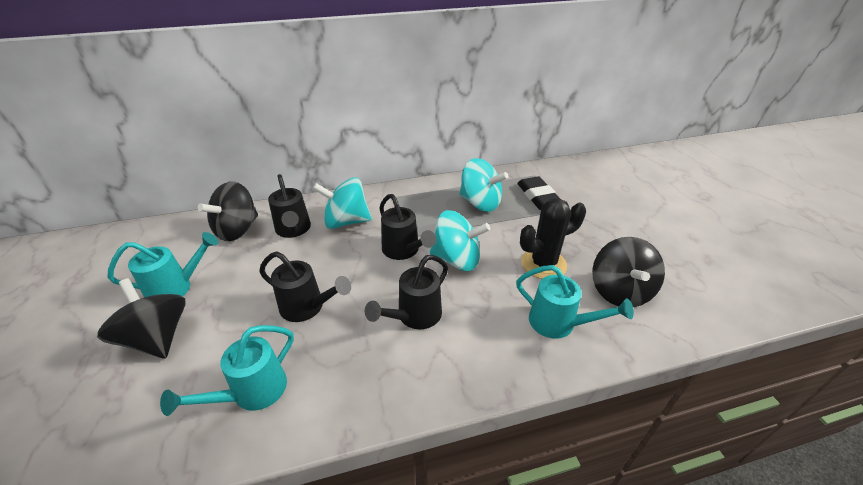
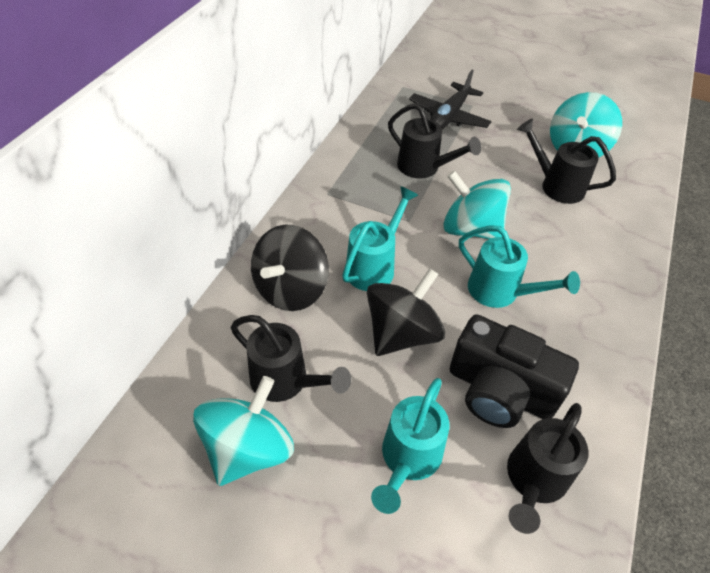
black cactus: 1 -> 0
black camera: 0 -> 1
black eraser: 1 -> 0
black plane: 0 -> 1
black spinning top: 3 -> 2

